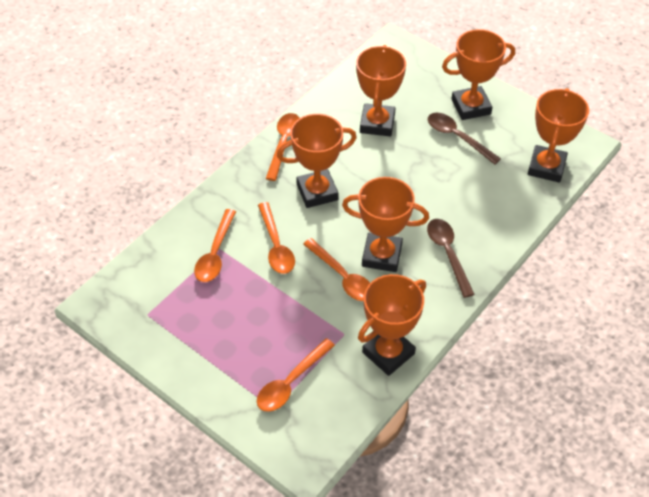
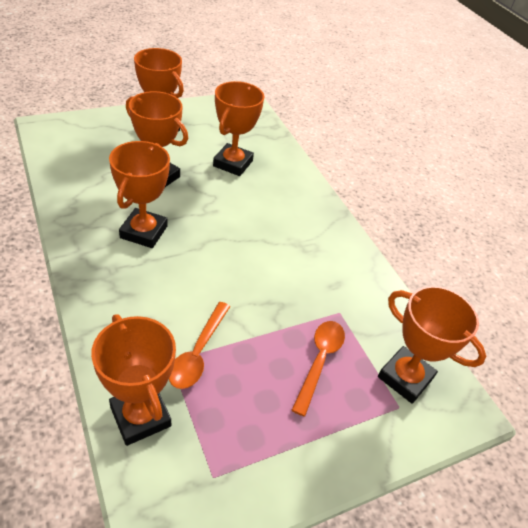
brown spoon: 2 -> 0
orange spoon: 5 -> 2

